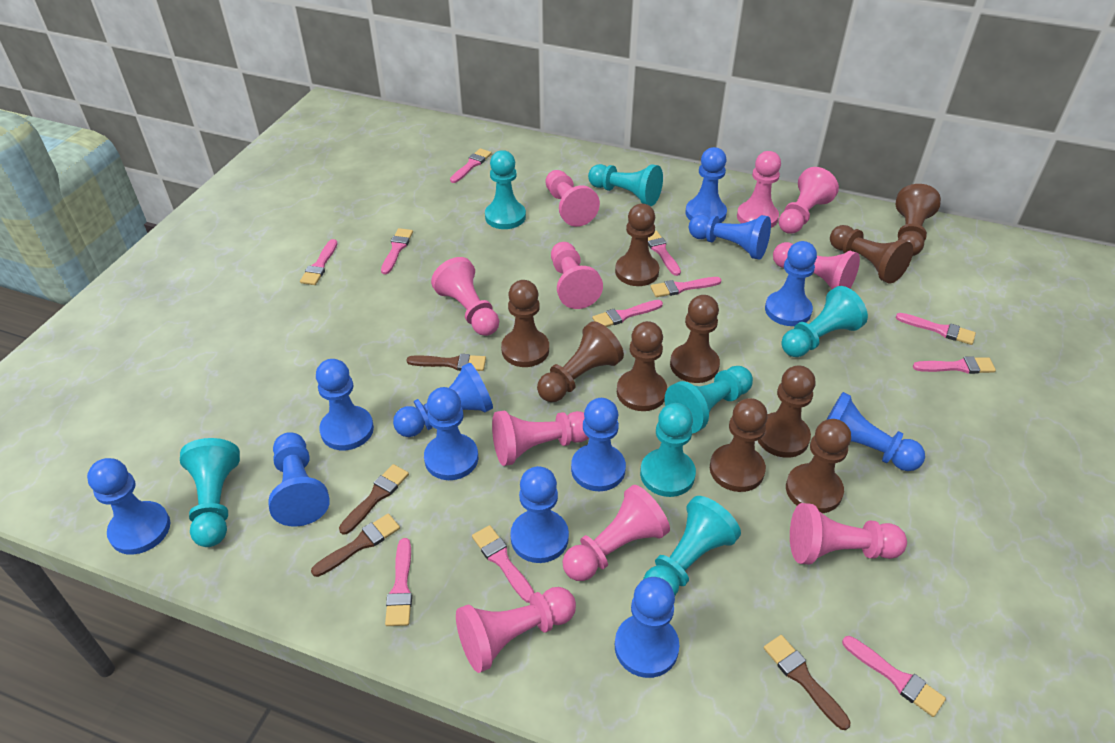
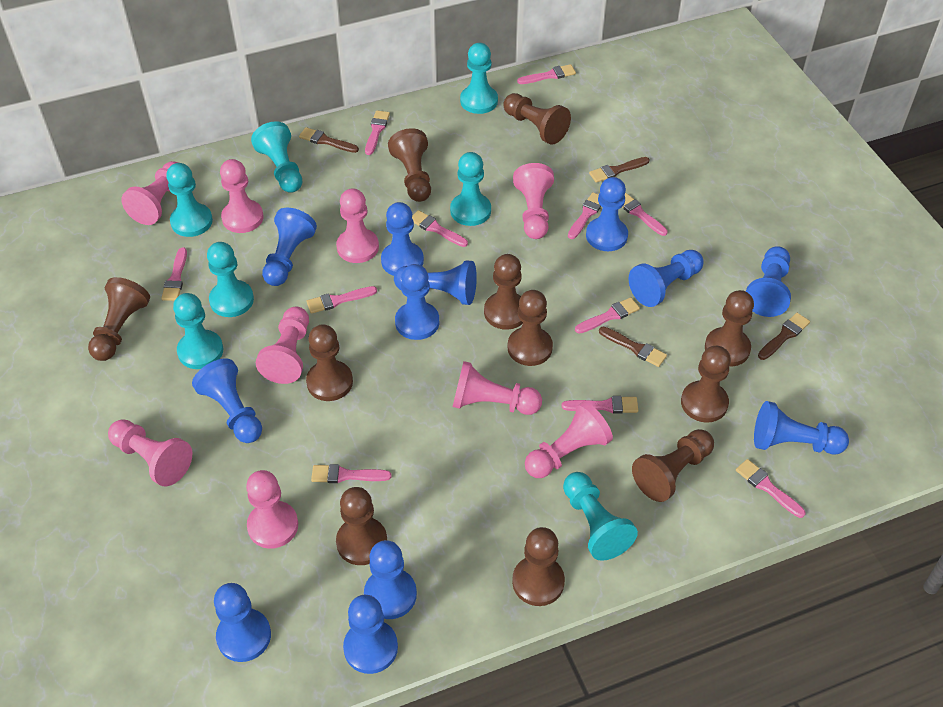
brown pawn: 10 -> 11
pink pawn: 10 -> 9

